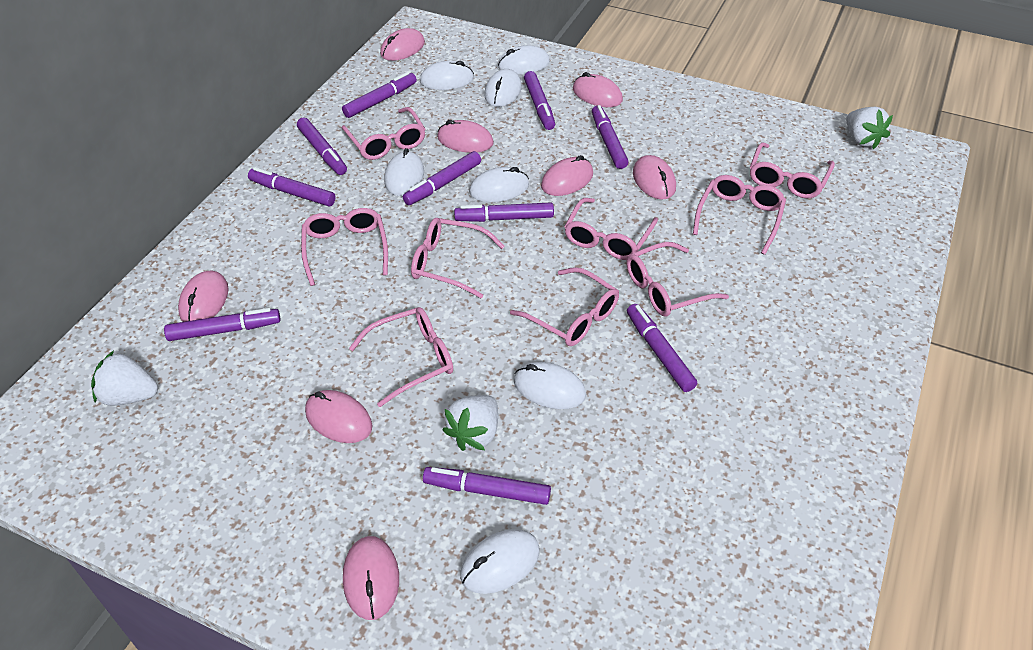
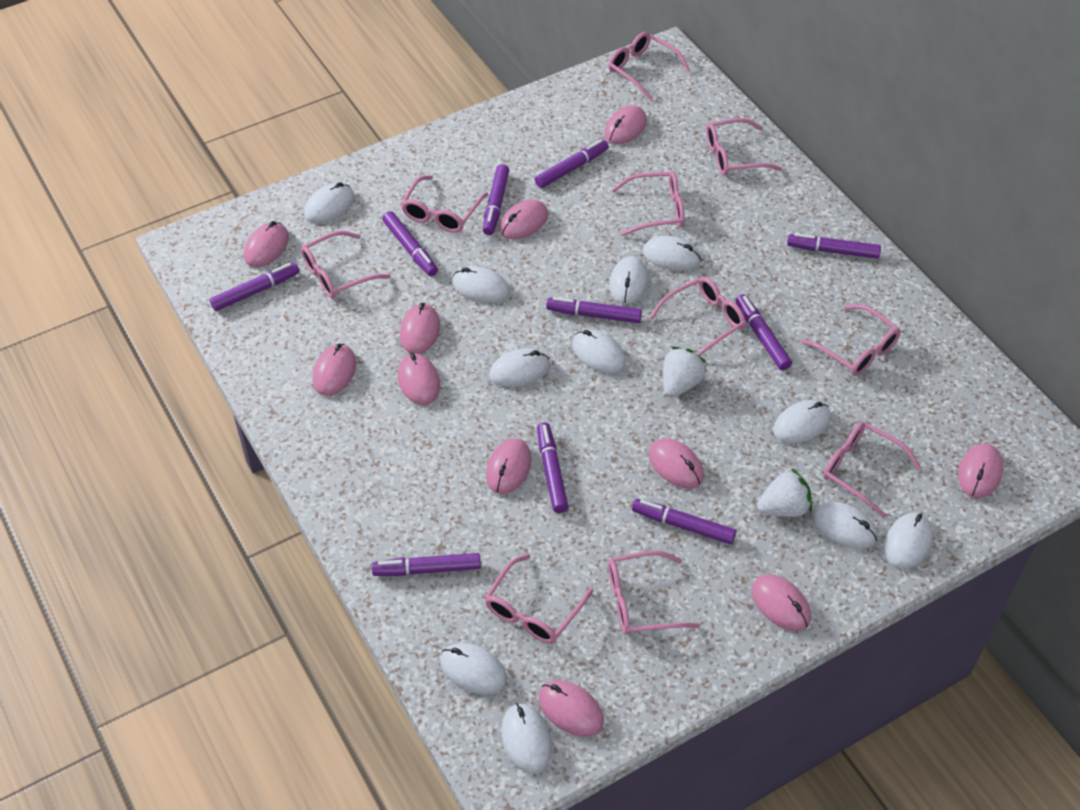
pink glasses: 9 -> 10
pink mouse: 8 -> 11
white mouse: 7 -> 11
white strawberry: 3 -> 2

